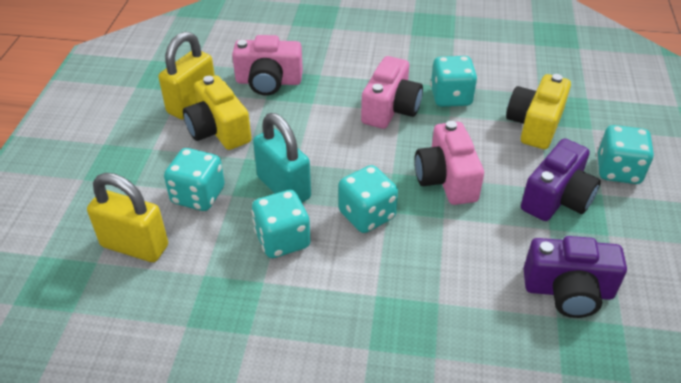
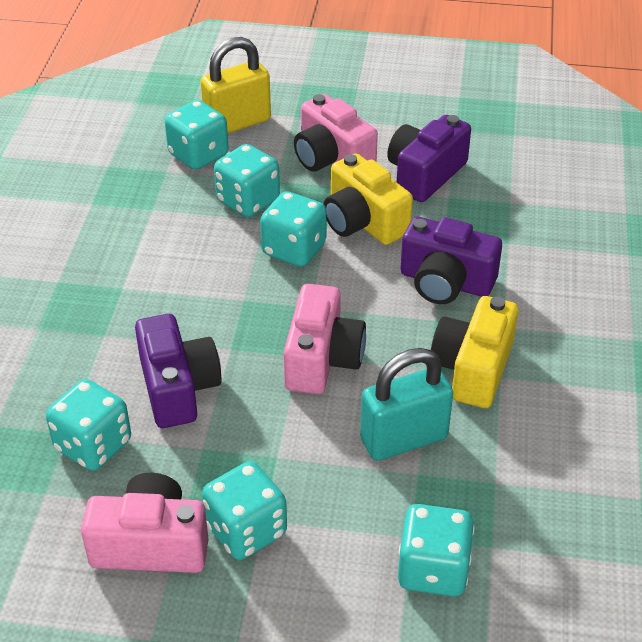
purple camera: 2 -> 3
turquoise dice: 5 -> 6
yellow padlock: 2 -> 1

